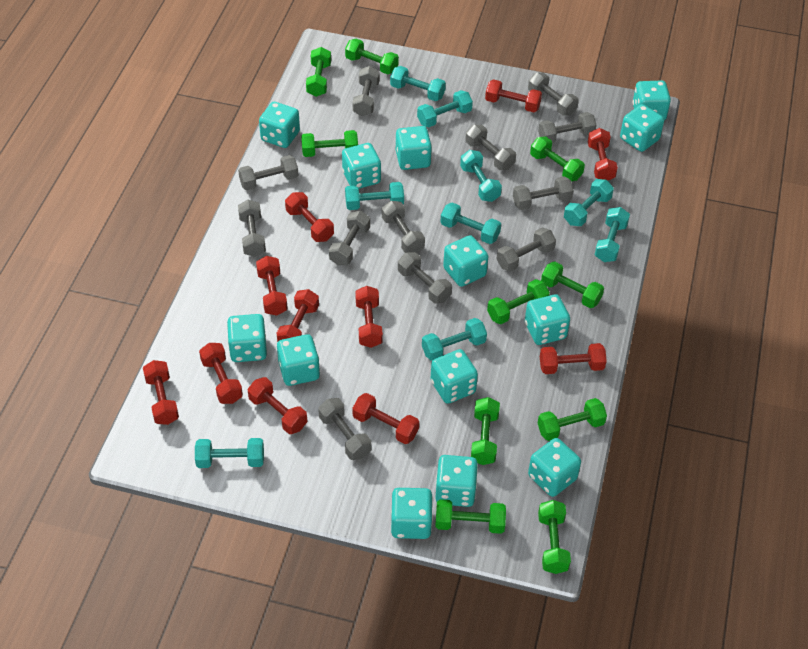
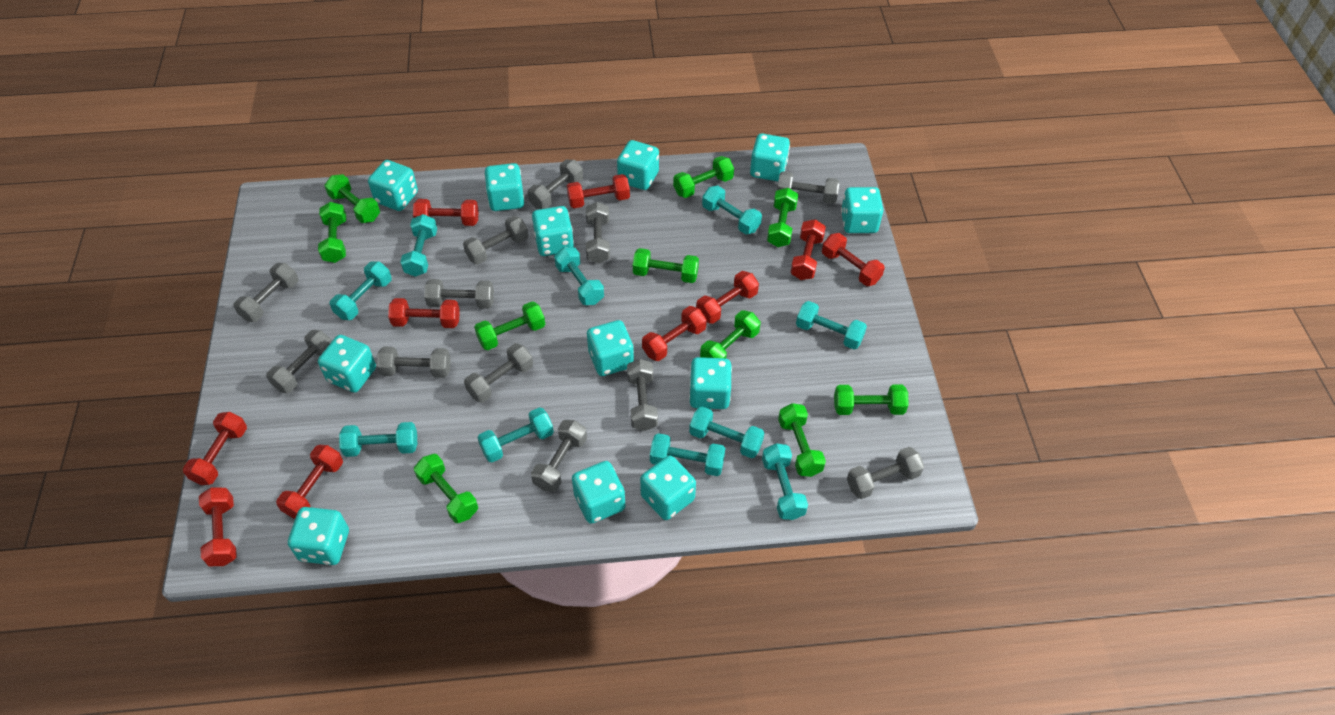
red dumbbell: 11 -> 10
turquoise dice: 13 -> 12
turquoise dumbbell: 9 -> 10

